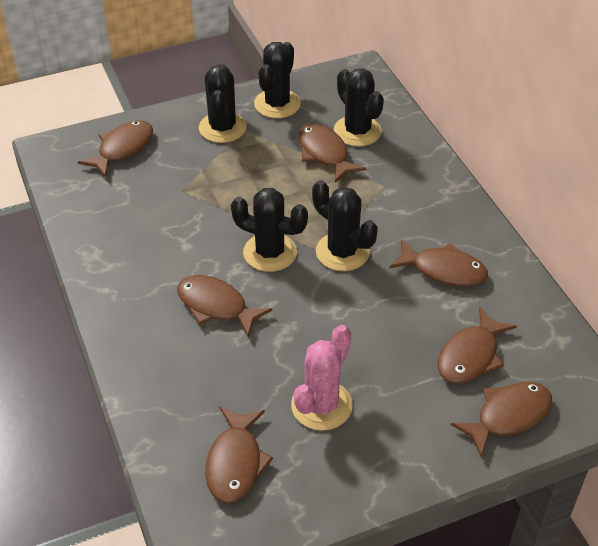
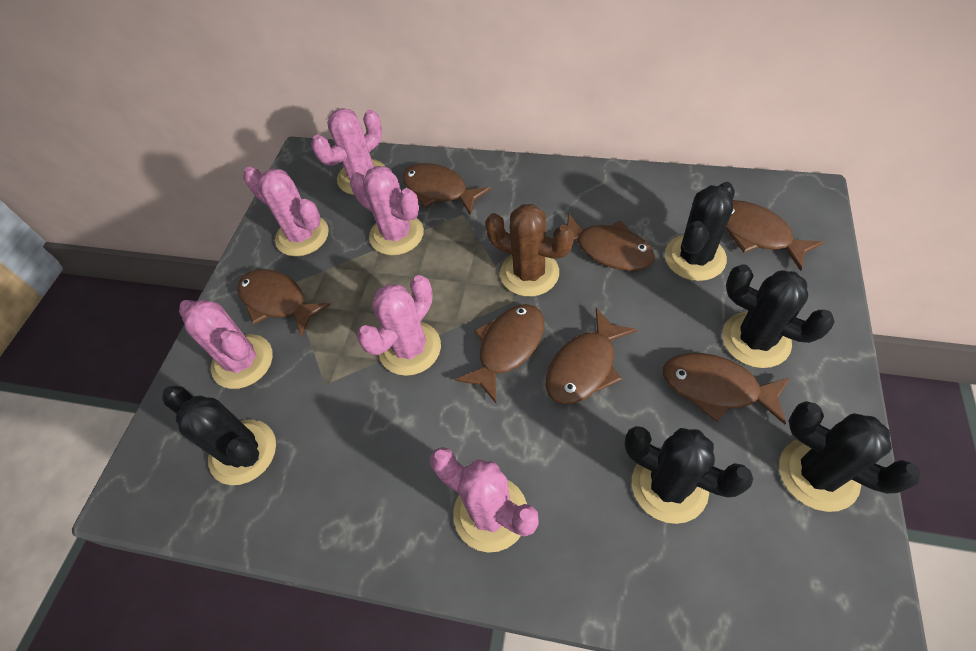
brown cactus: 0 -> 1
pink cactus: 1 -> 6

